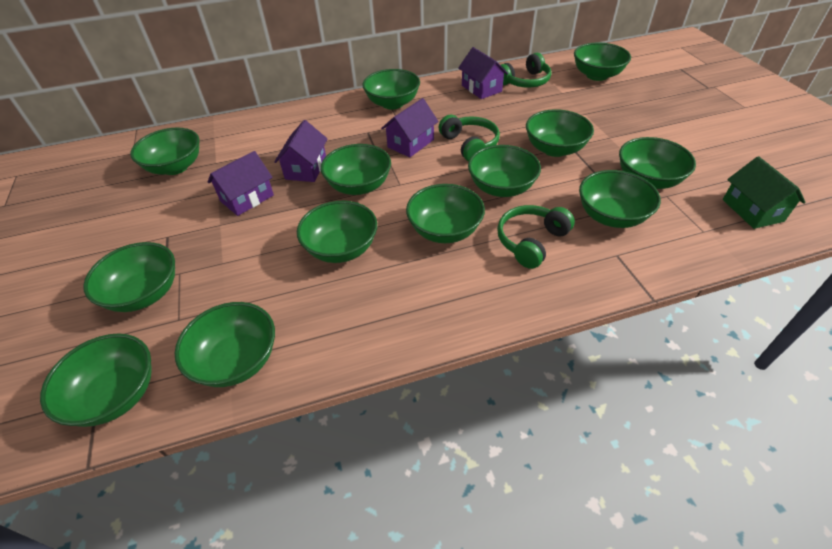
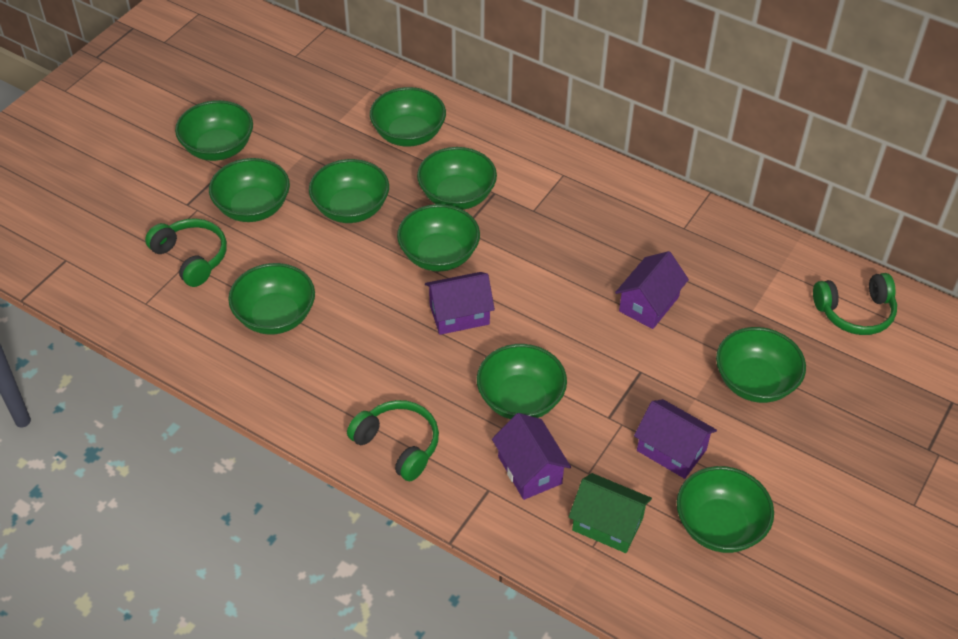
green bowl: 13 -> 10

